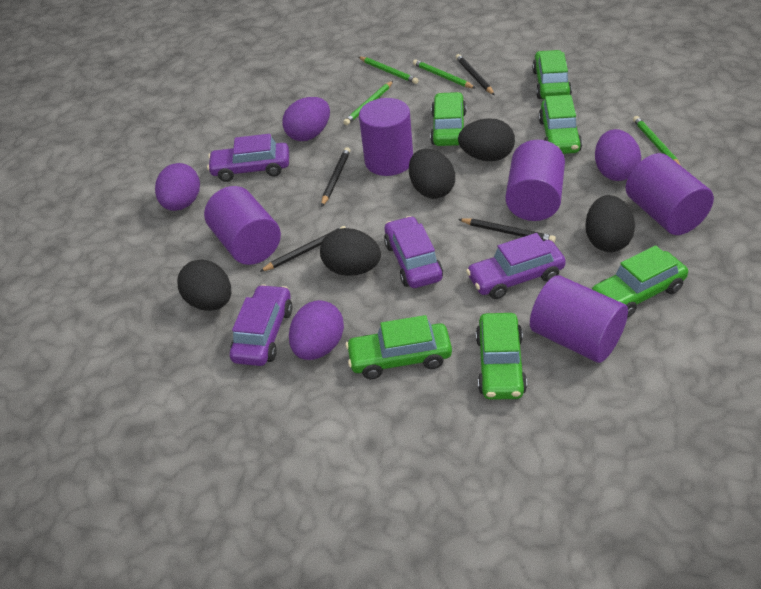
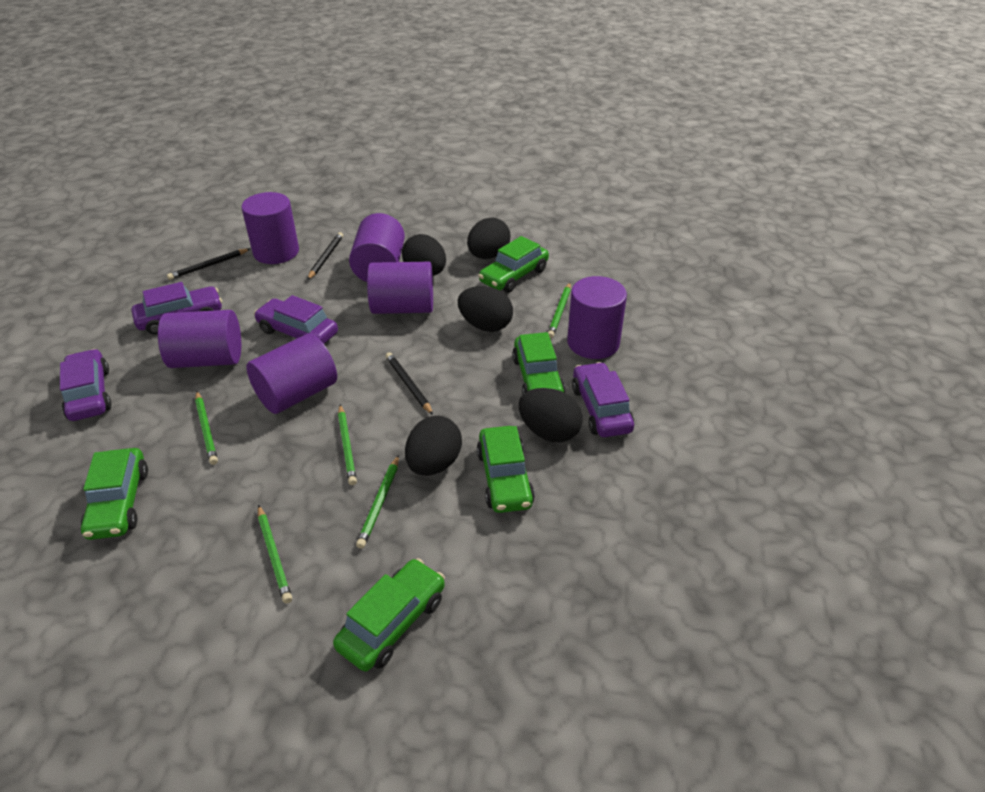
black pencil: 4 -> 3
green car: 6 -> 5
green pencil: 4 -> 5
purple cylinder: 5 -> 6
purple egg: 4 -> 0

